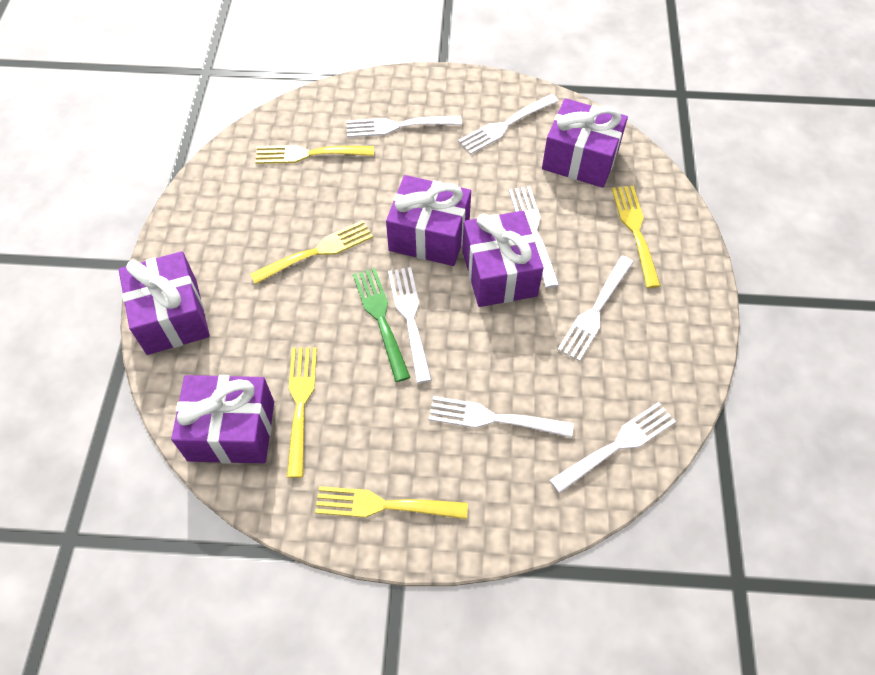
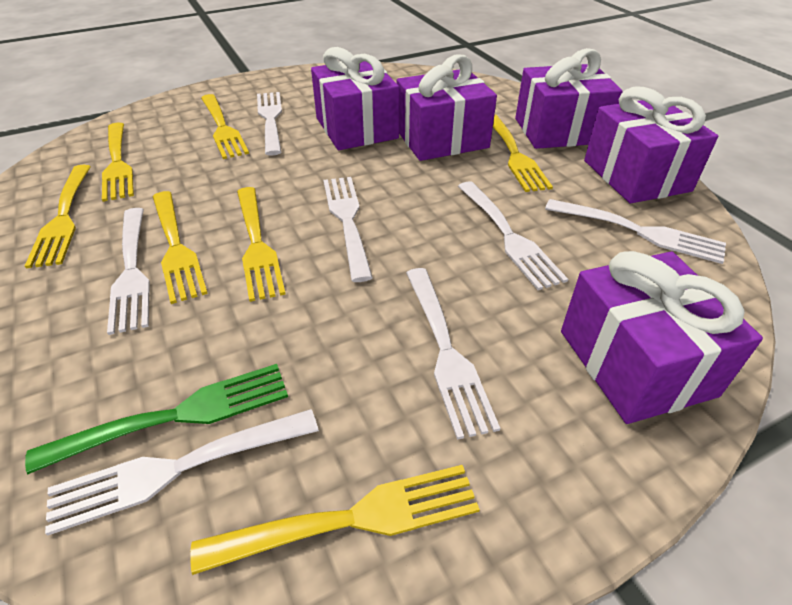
yellow fork: 5 -> 7

